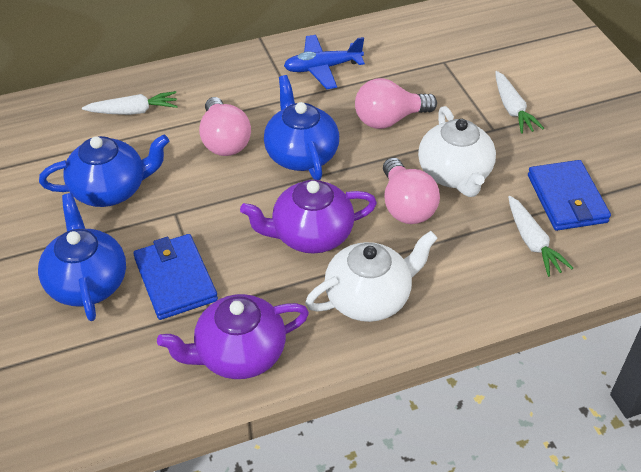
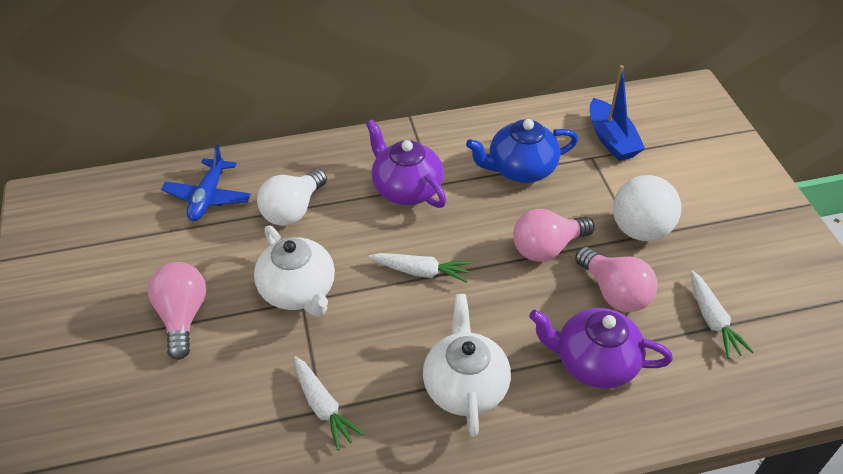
blue boat: 0 -> 1
blue teapot: 3 -> 1
blue wallet: 2 -> 0
white ball: 0 -> 1
white light bulb: 0 -> 1

